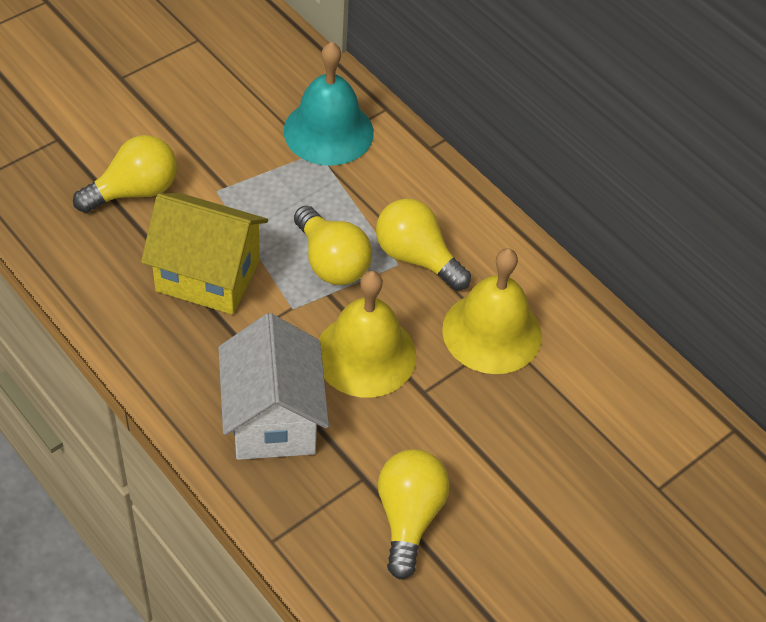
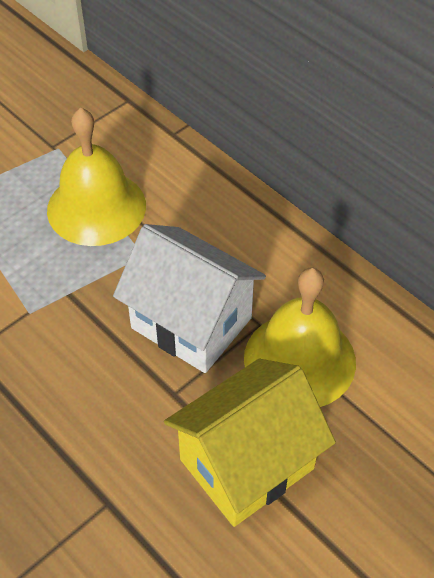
turquoise bell: 1 -> 0
yellow light bulb: 4 -> 0

